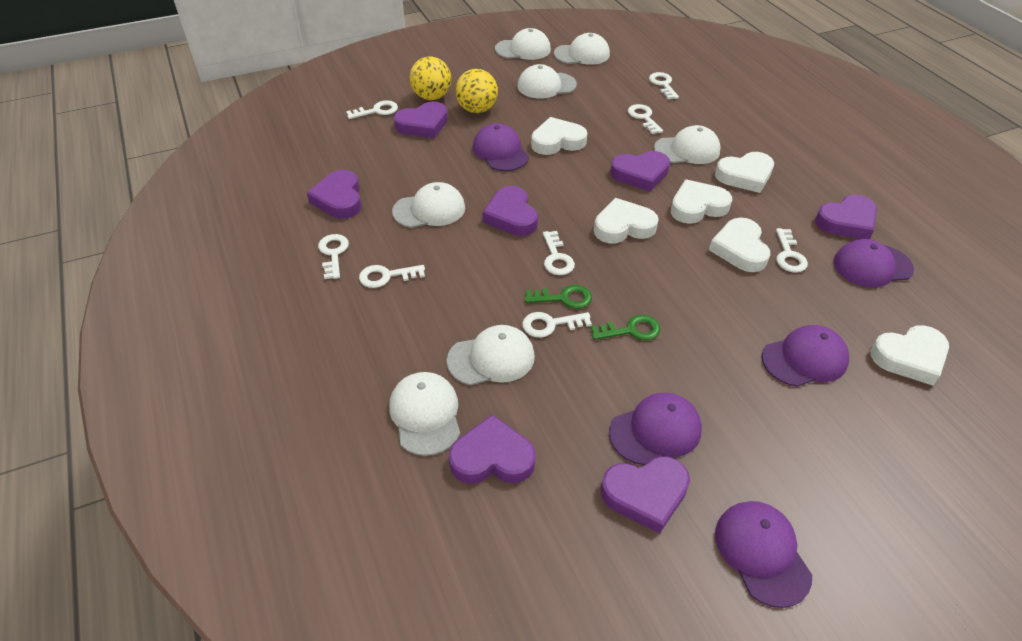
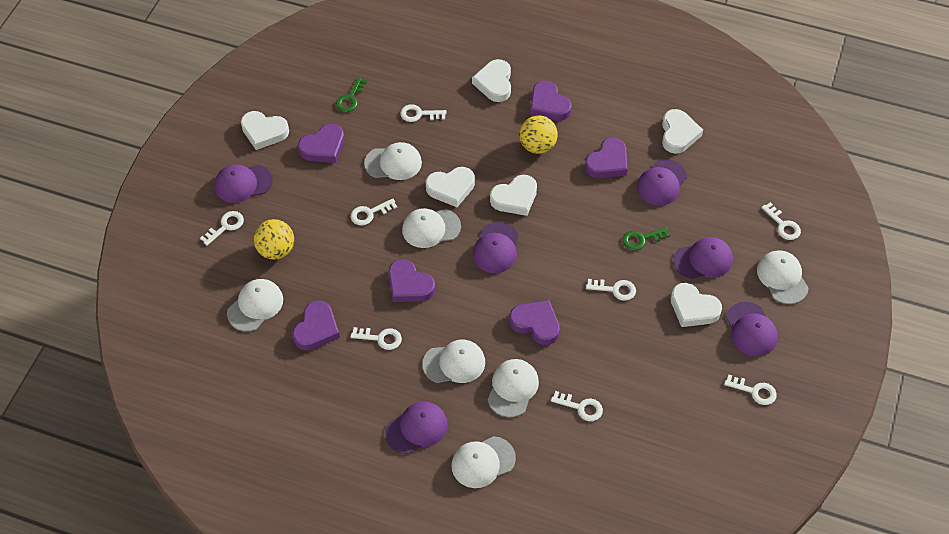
purple cap: 5 -> 6
purple heart: 7 -> 6

